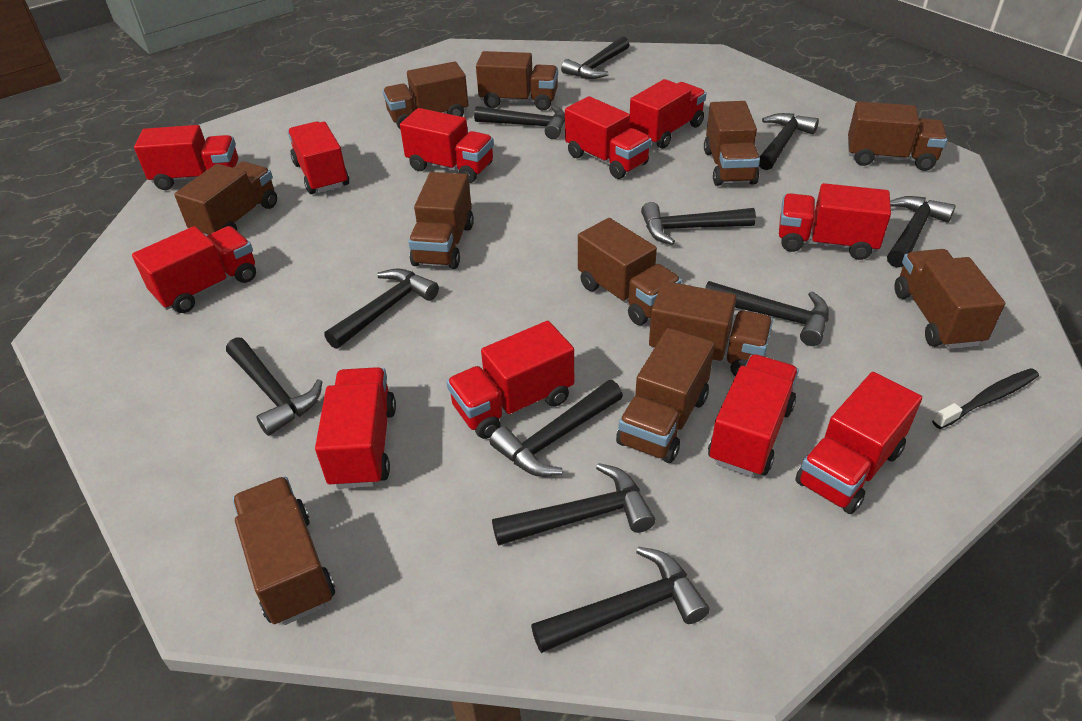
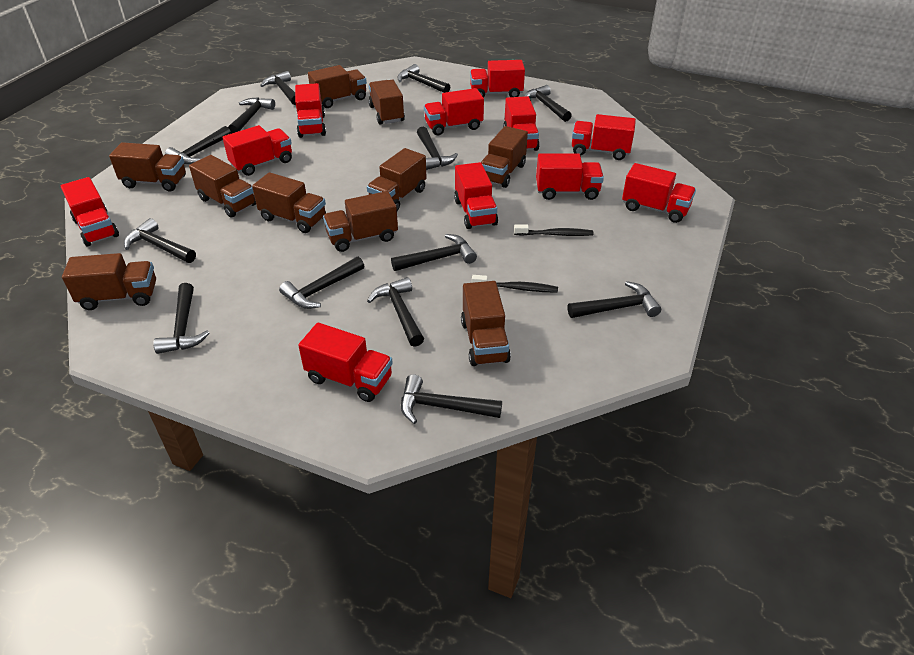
black hammer: 11 -> 13
black toothbrush: 1 -> 2
brown truck: 11 -> 10

